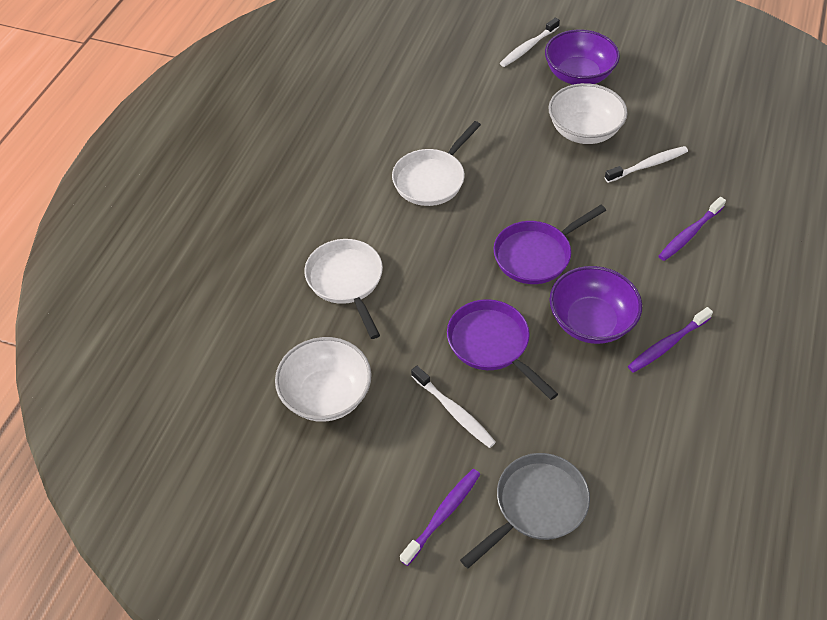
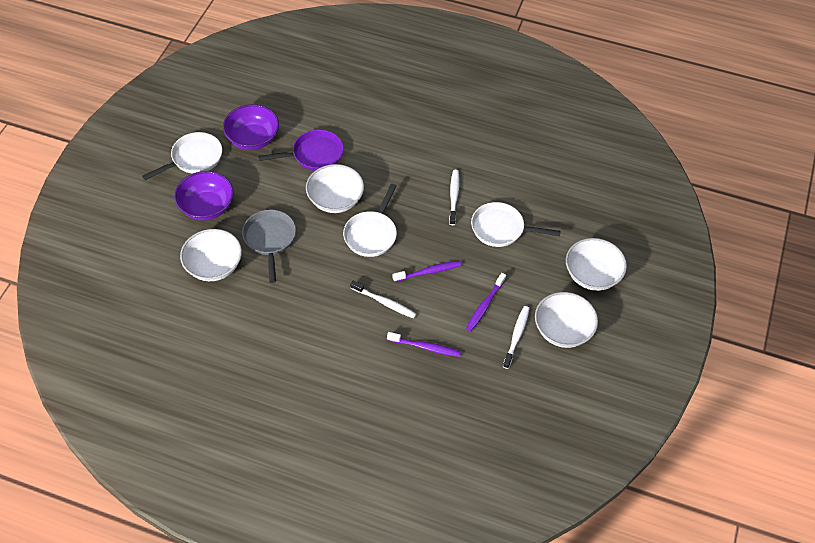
purple pan: 2 -> 1
white bowl: 2 -> 4
white pan: 2 -> 3

